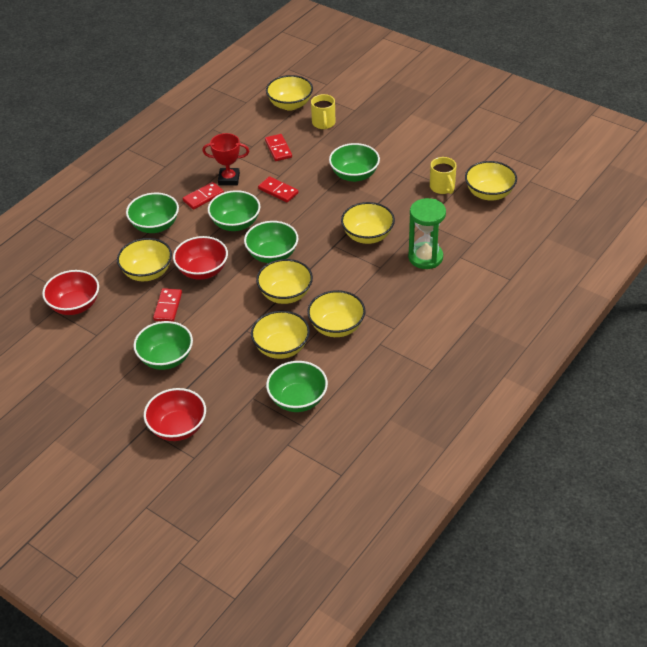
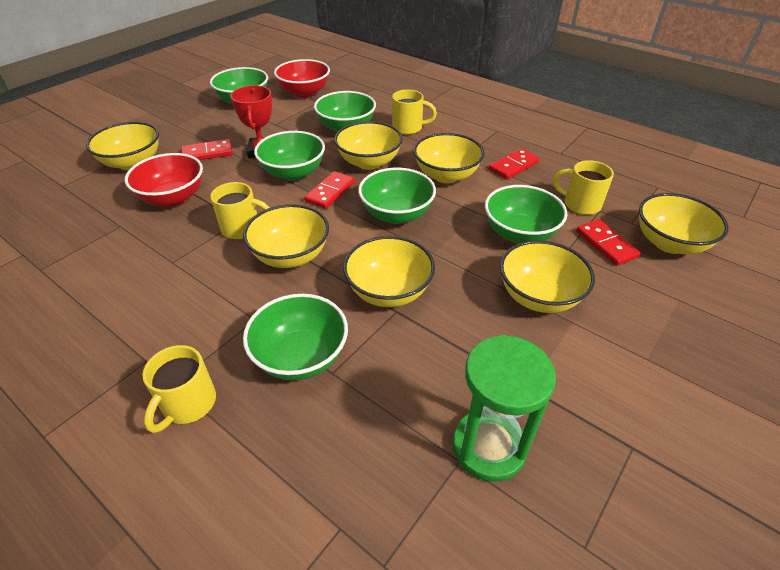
red bowl: 3 -> 2
yellow mug: 2 -> 4

